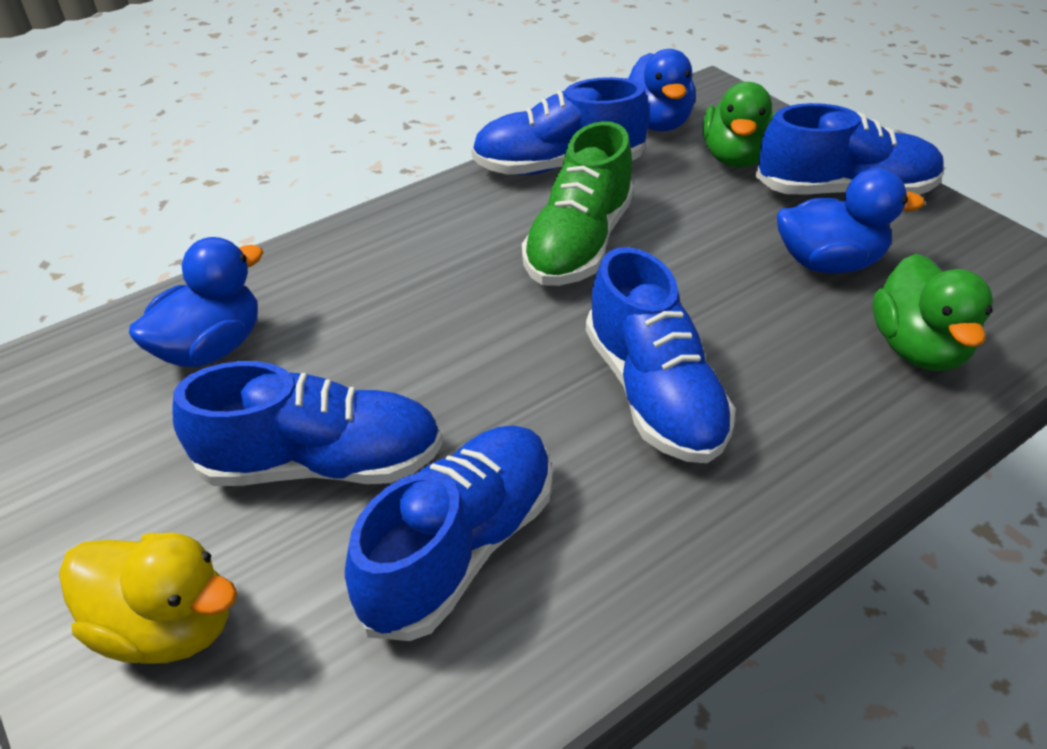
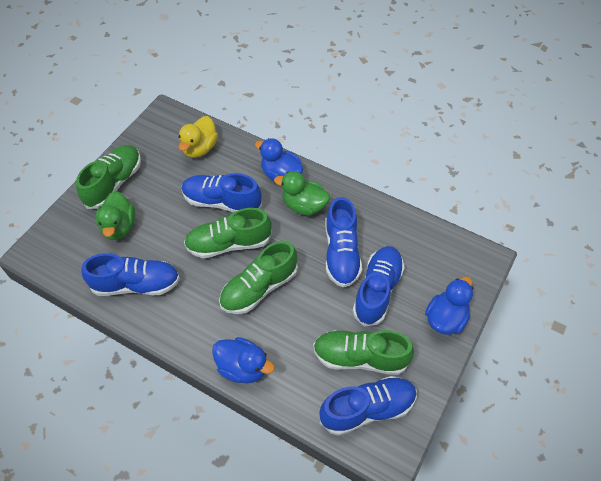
green shoe: 1 -> 4

